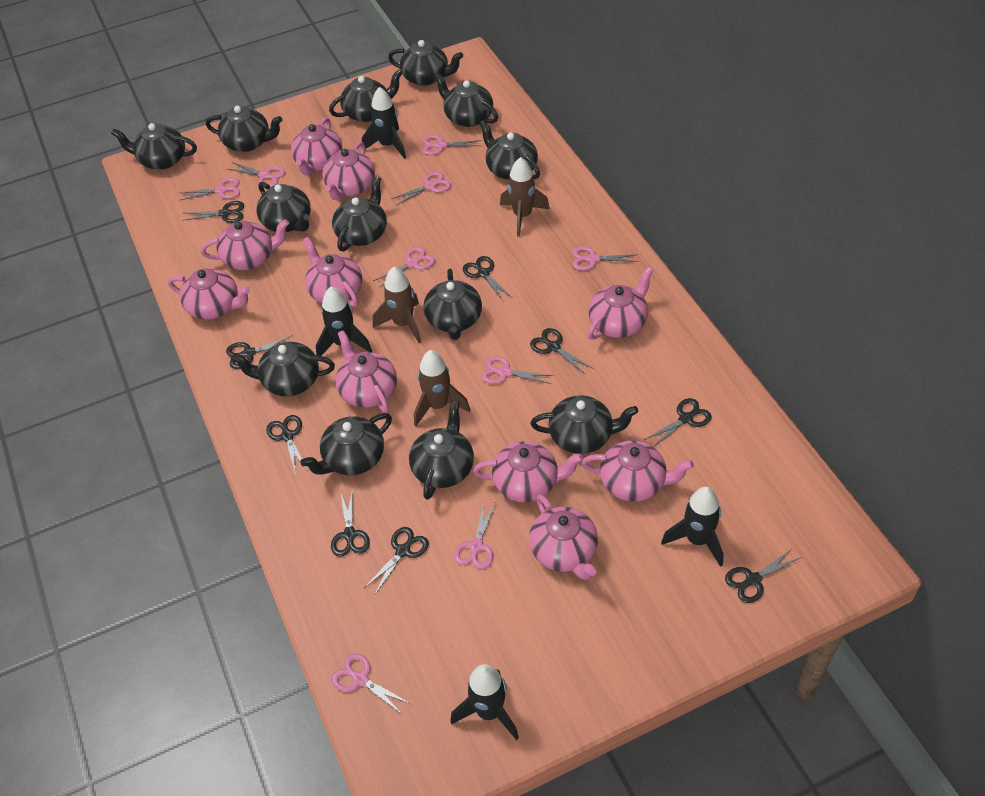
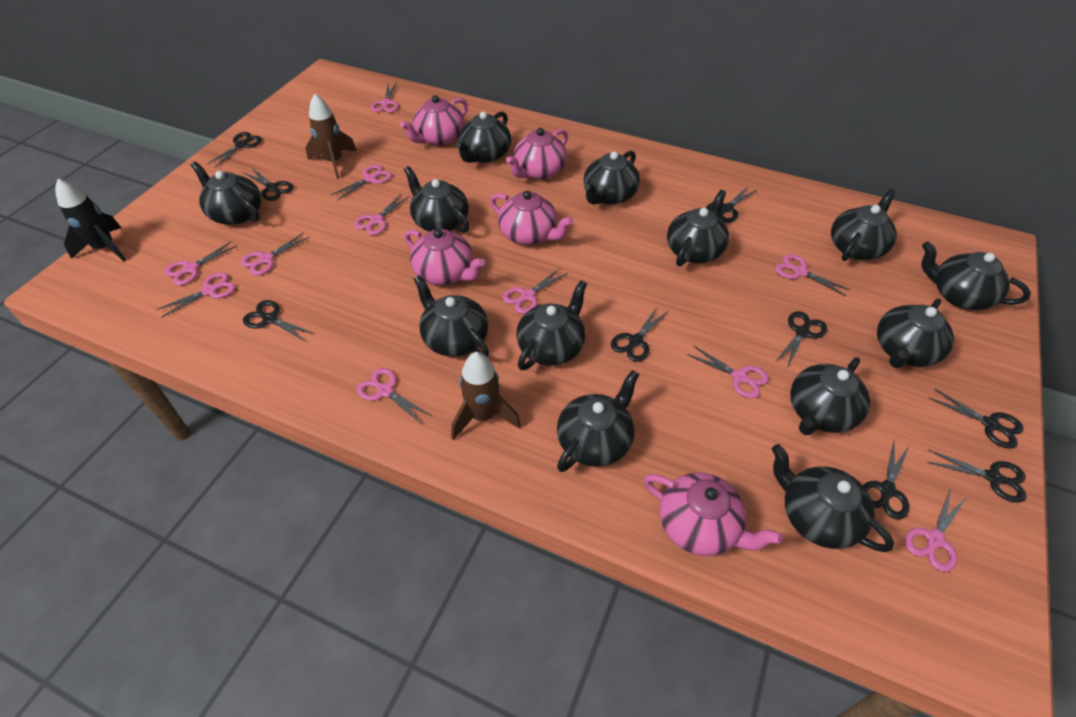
black rocket: 4 -> 1
brown rocket: 3 -> 2
pink scissors: 9 -> 11
pink teapot: 10 -> 5

